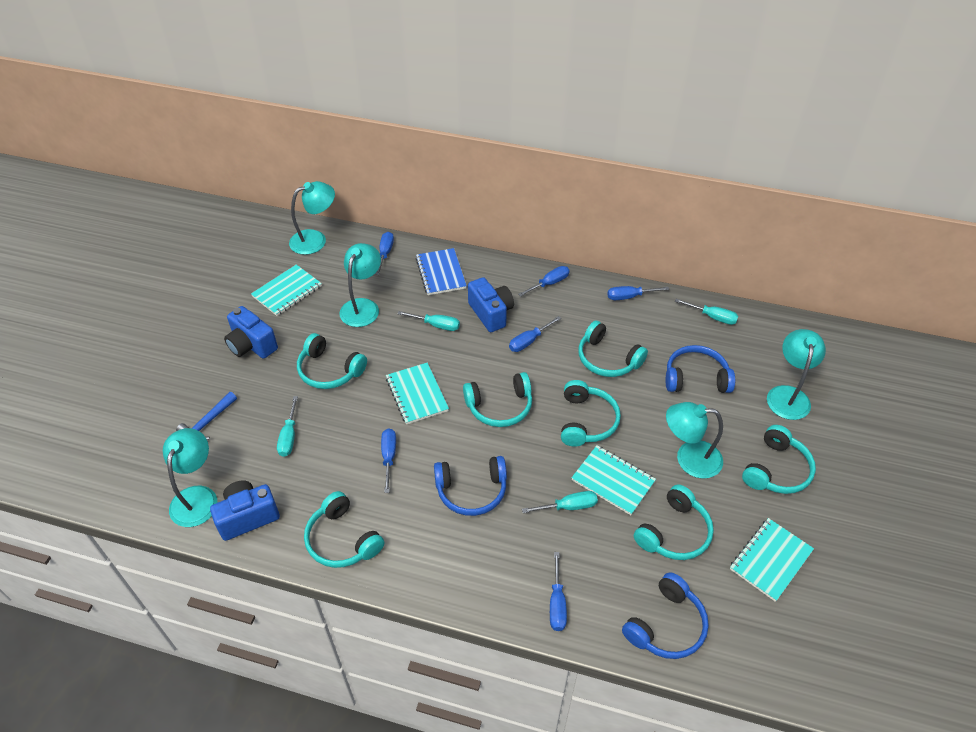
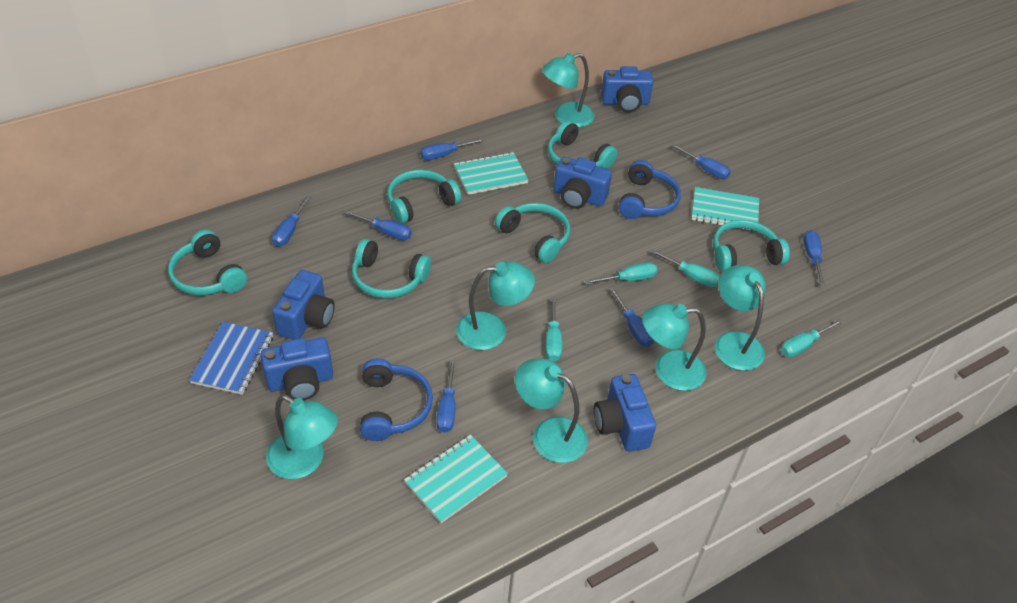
blue camera: 3 -> 5
blue hammer: 1 -> 0
blue headphones: 3 -> 2
blue screwdriver: 6 -> 7
turquoise headphones: 7 -> 6
turquoise lamp: 5 -> 6
turquoise notebook: 4 -> 3

